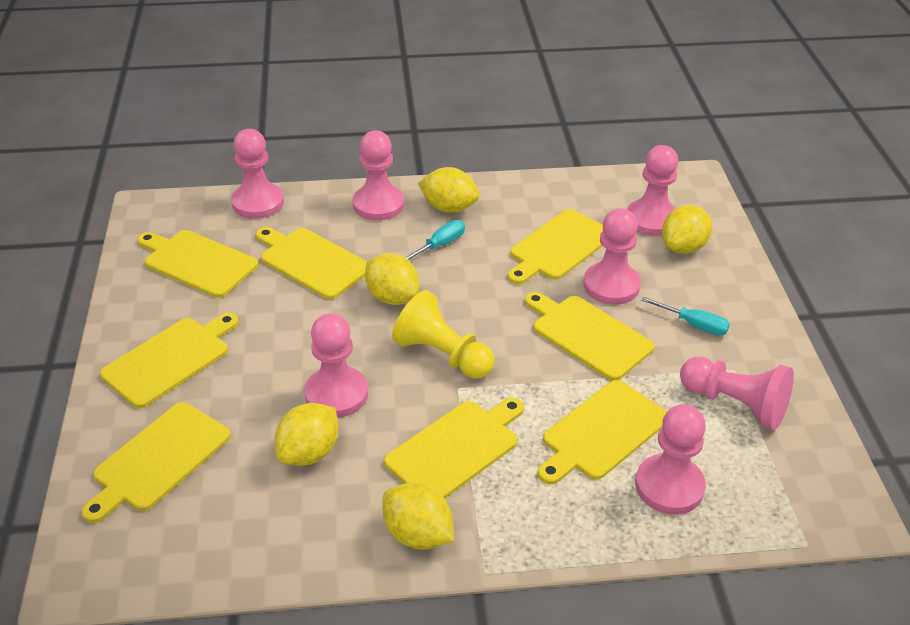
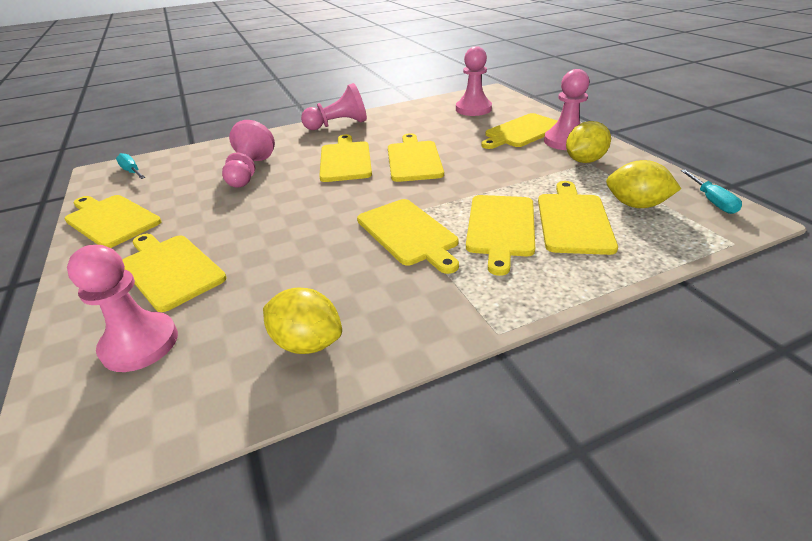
pink pawn: 7 -> 5
yellow lemon: 5 -> 3
yellow pawn: 1 -> 0

